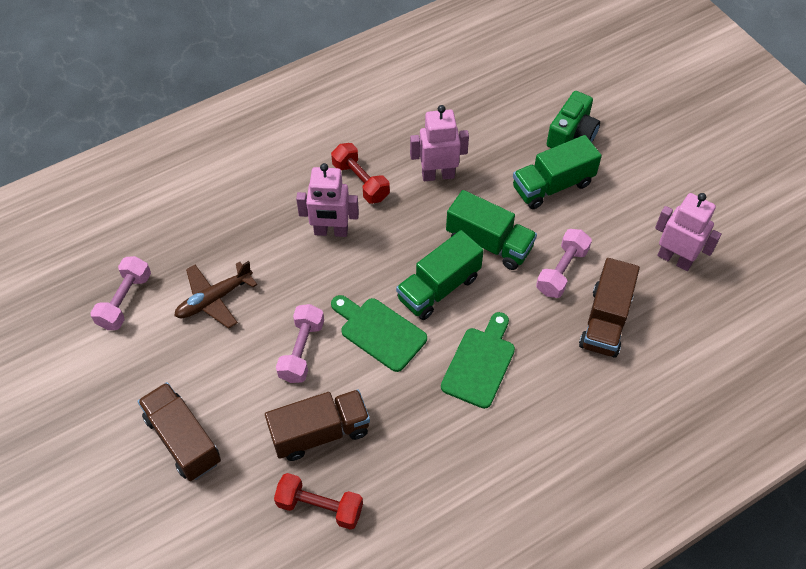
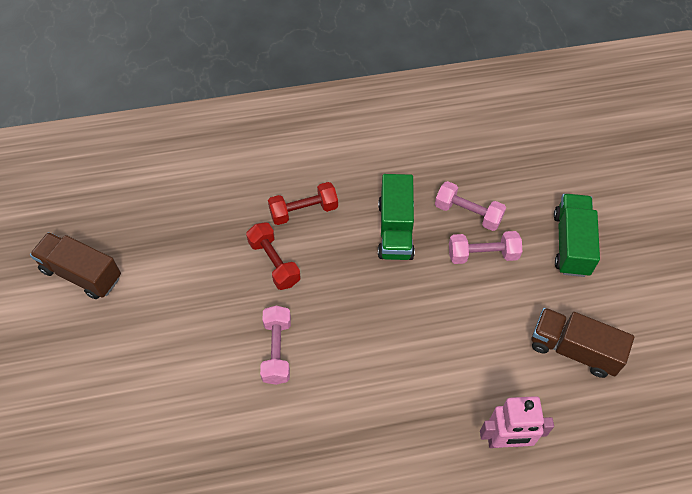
brown plane: 1 -> 0
brown truck: 3 -> 2
green camera: 1 -> 0
green cutting board: 2 -> 0
green truck: 3 -> 2
pink robot: 3 -> 1

